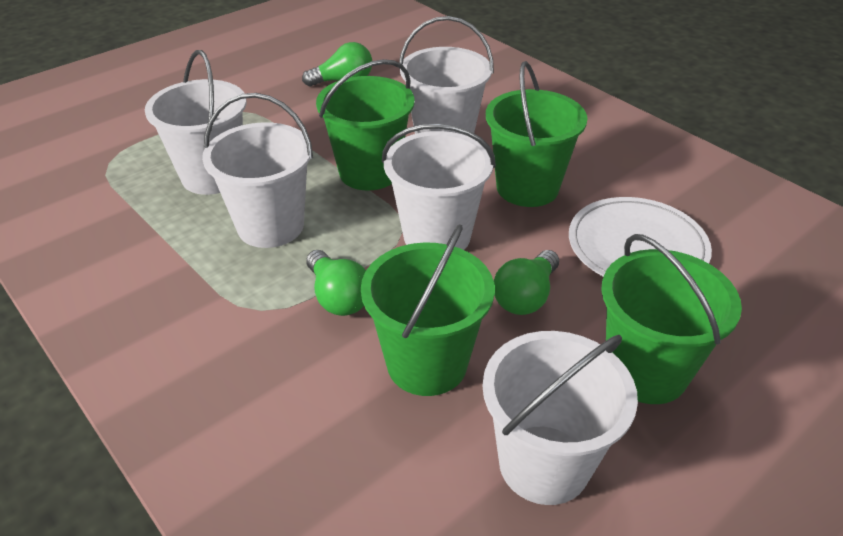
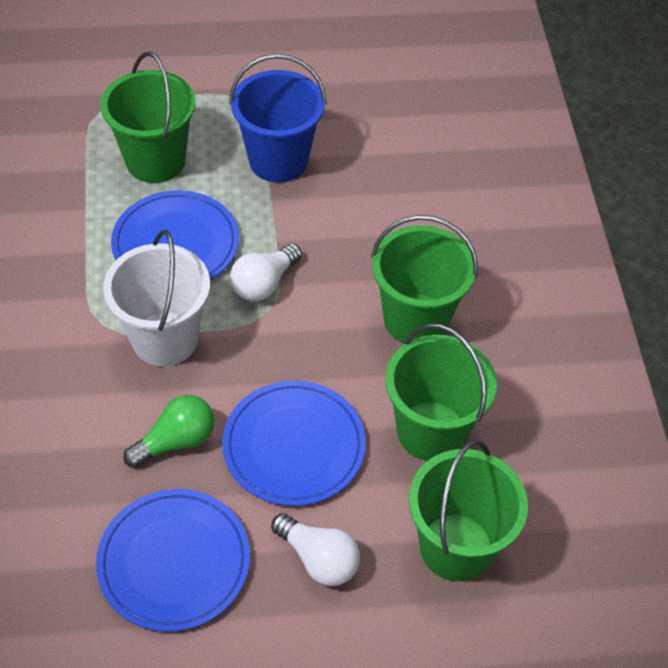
blue bucket: 0 -> 1
blue plate: 0 -> 3
green light bulb: 3 -> 1
white bucket: 5 -> 1
white light bulb: 0 -> 2
white plate: 1 -> 0

